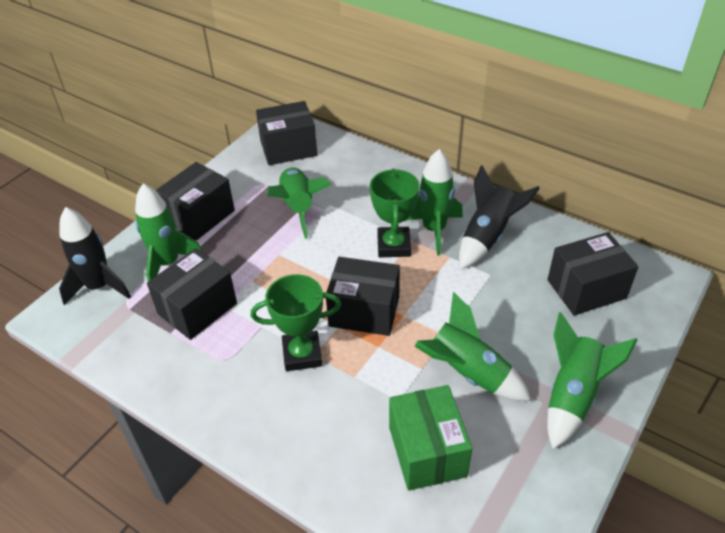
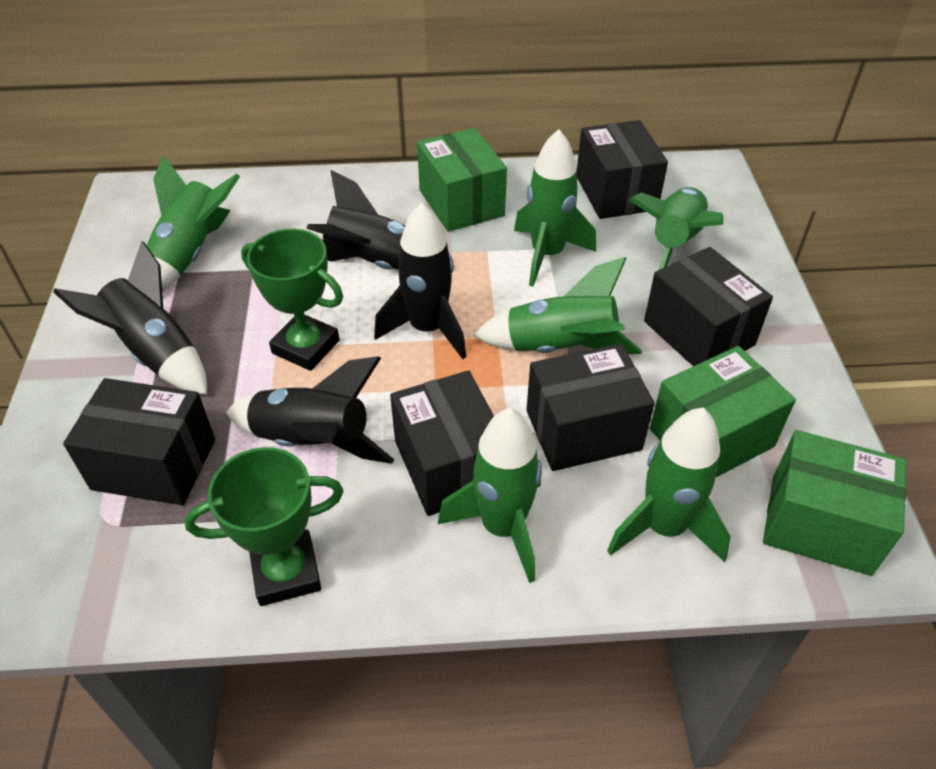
black rocket: 2 -> 4
green box: 1 -> 3
green rocket: 5 -> 6

